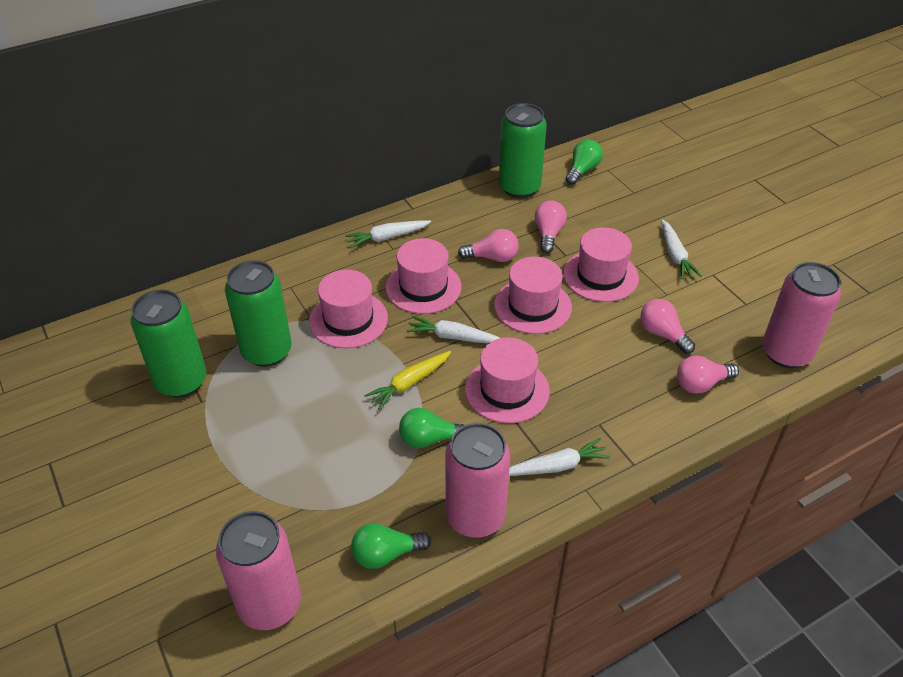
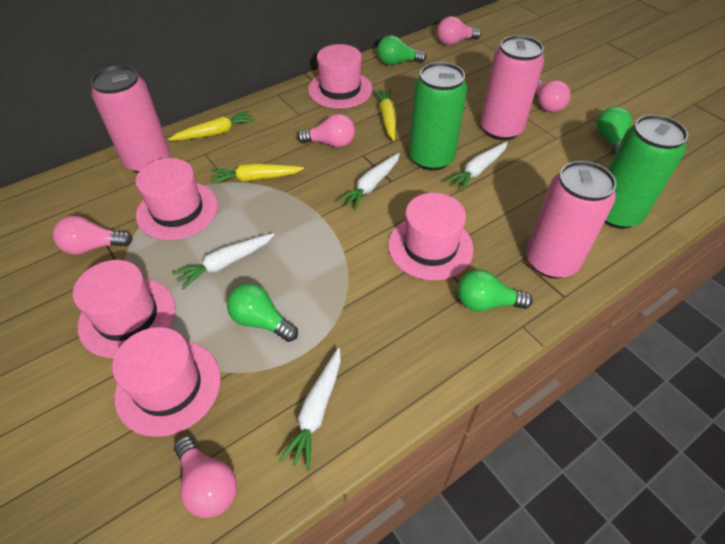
green can: 3 -> 2
green light bulb: 3 -> 4
pink light bulb: 4 -> 5
yellow carrot: 1 -> 3

